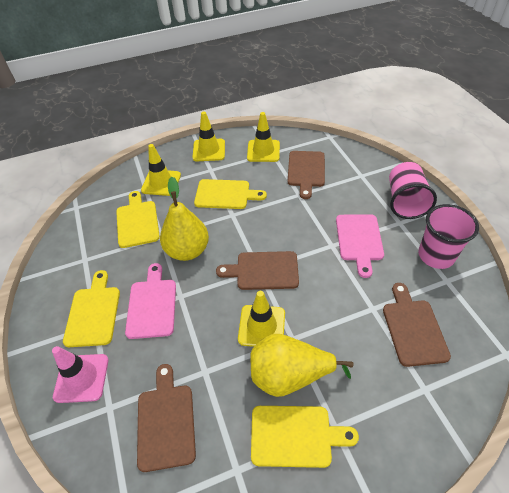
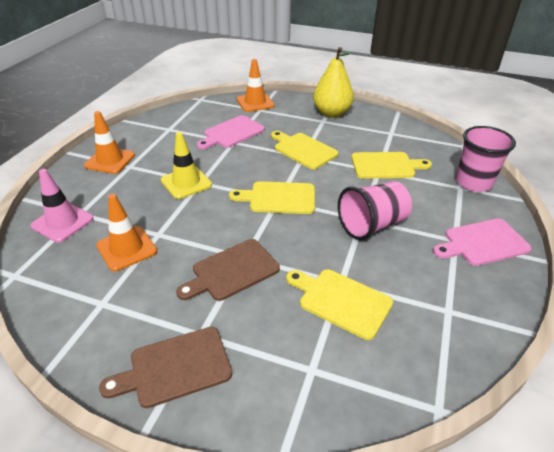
brown cutting board: 4 -> 2
orange traffic cone: 0 -> 3
yellow pear: 2 -> 1
yellow traffic cone: 4 -> 1

